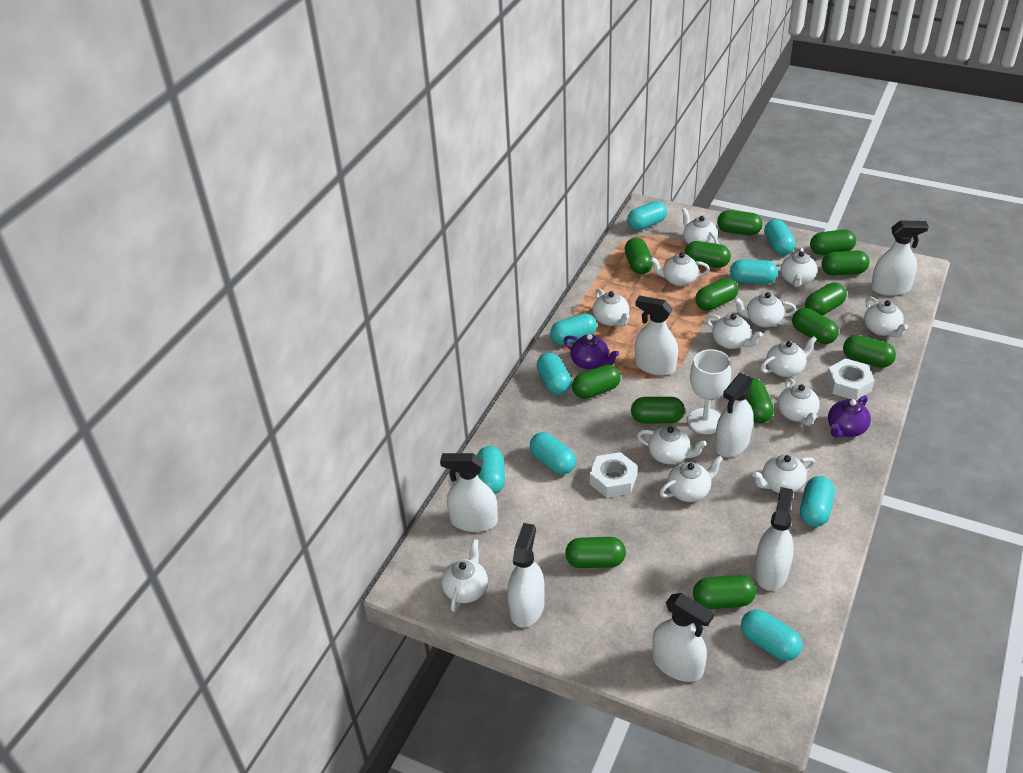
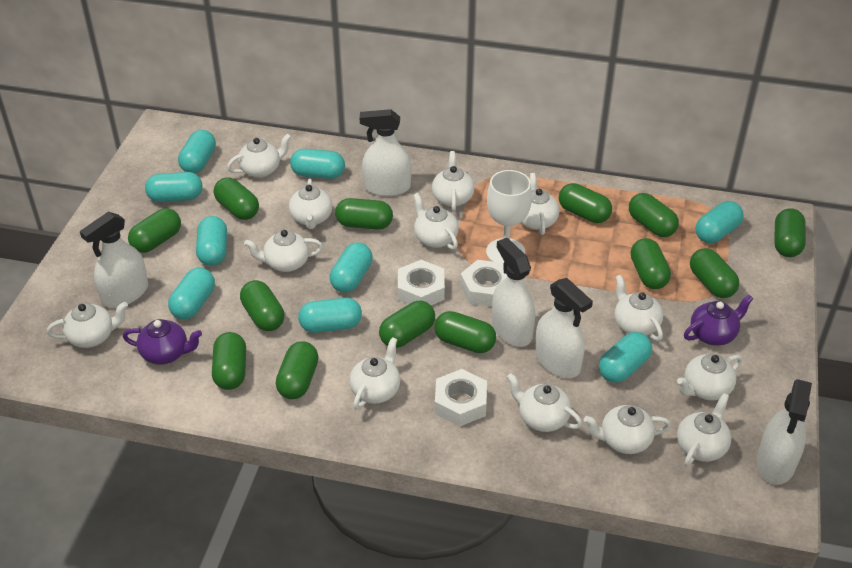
green capsule: 14 -> 13
white nut: 2 -> 3
white spray bottle: 7 -> 5

